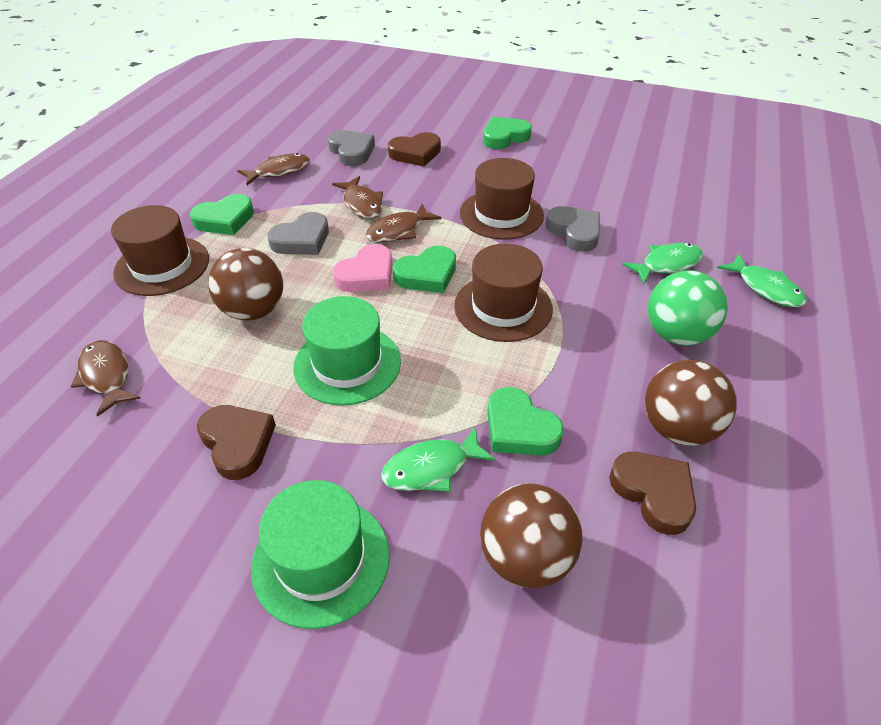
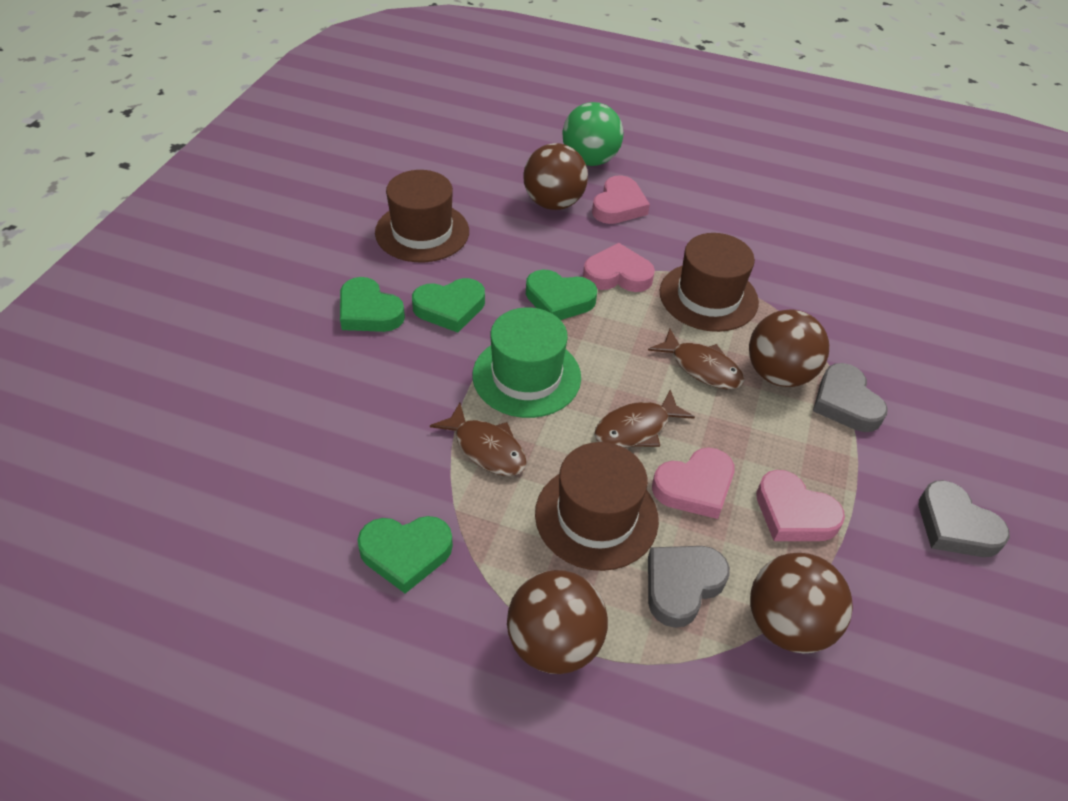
brown ball: 3 -> 4
brown fish: 4 -> 3
brown heart: 3 -> 0
green fish: 3 -> 0
green hat: 2 -> 1
pink heart: 1 -> 4

